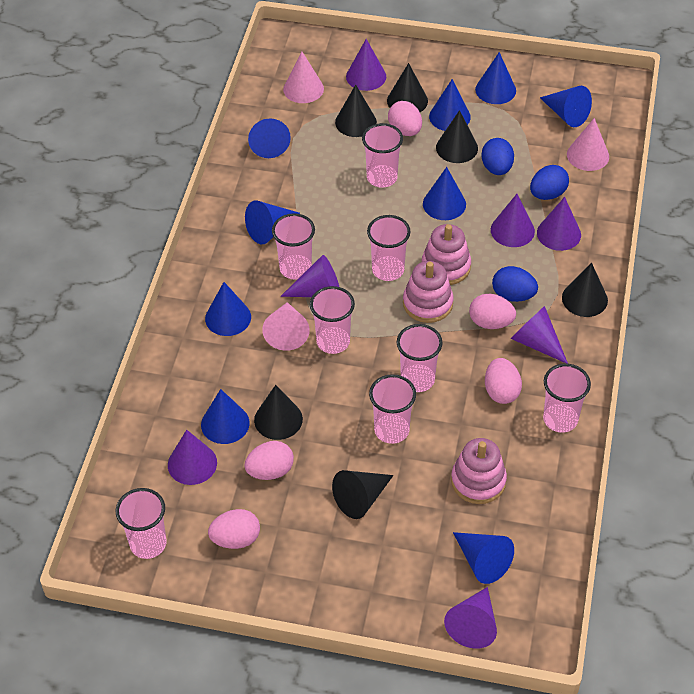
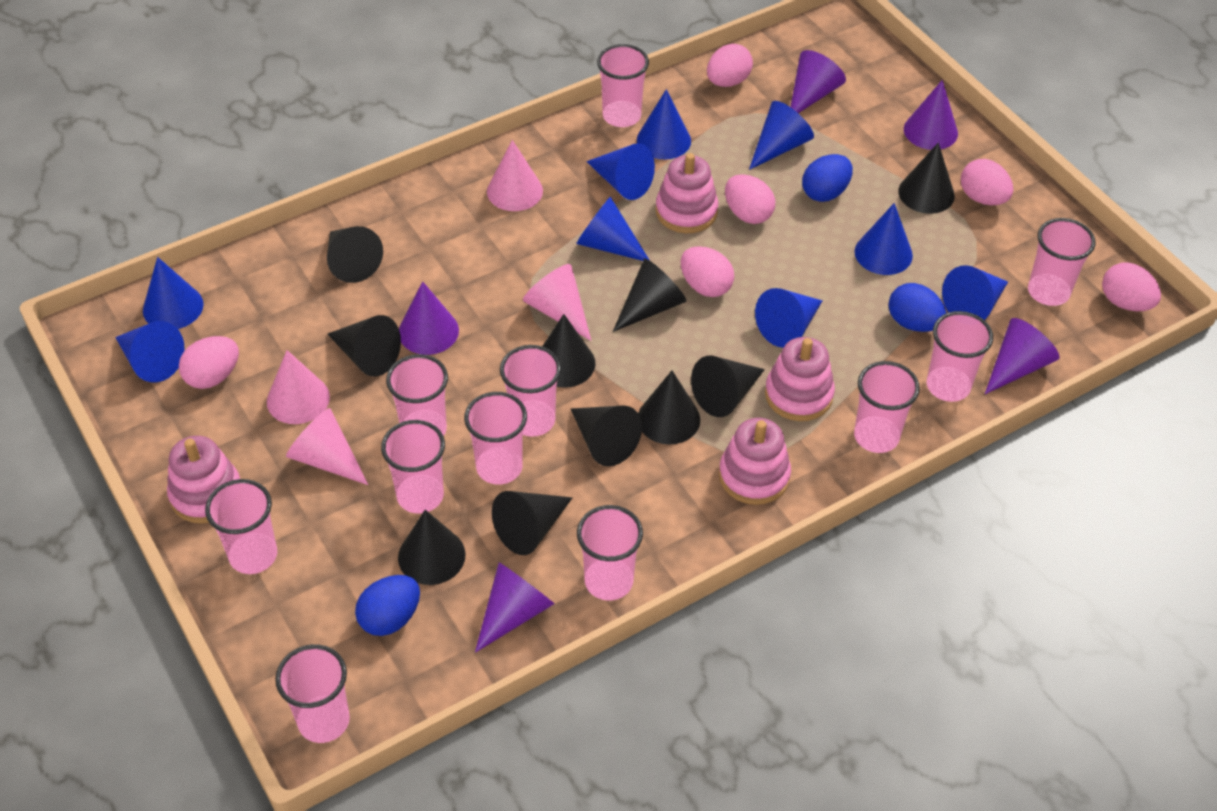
black cone: 6 -> 10
pink cone: 3 -> 4
pink cup: 8 -> 11
pink egg: 5 -> 6
pink stacking toy: 3 -> 4
purple cone: 7 -> 5

